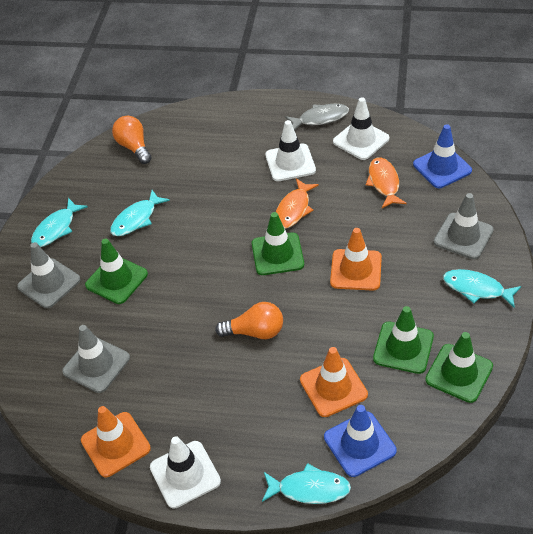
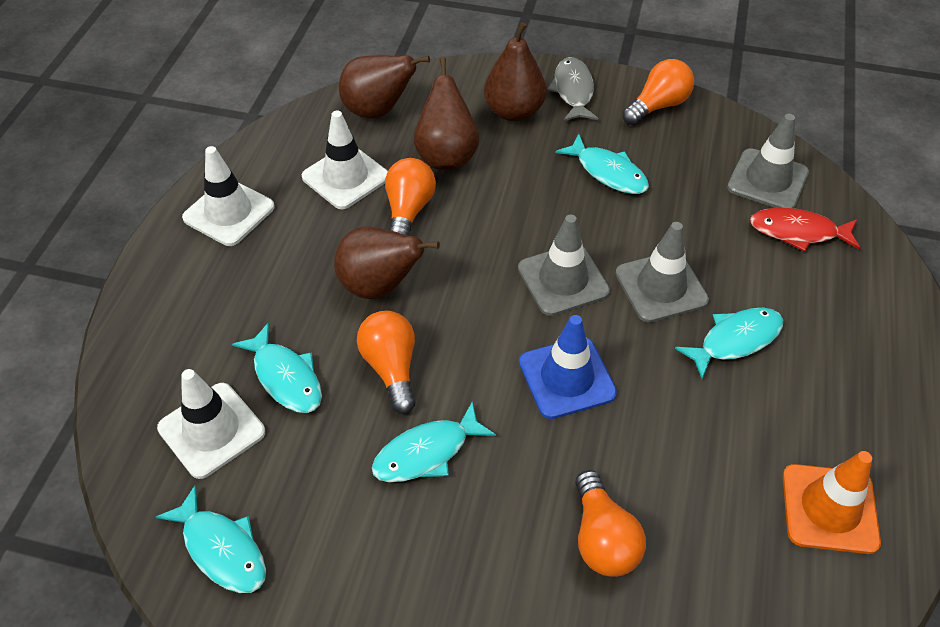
blue traffic cone: 2 -> 1
brown pear: 0 -> 4
green traffic cone: 4 -> 0
orange fish: 2 -> 0
orange light bulb: 2 -> 4
orange traffic cone: 3 -> 1
red fish: 0 -> 1
turquoise fish: 4 -> 5

